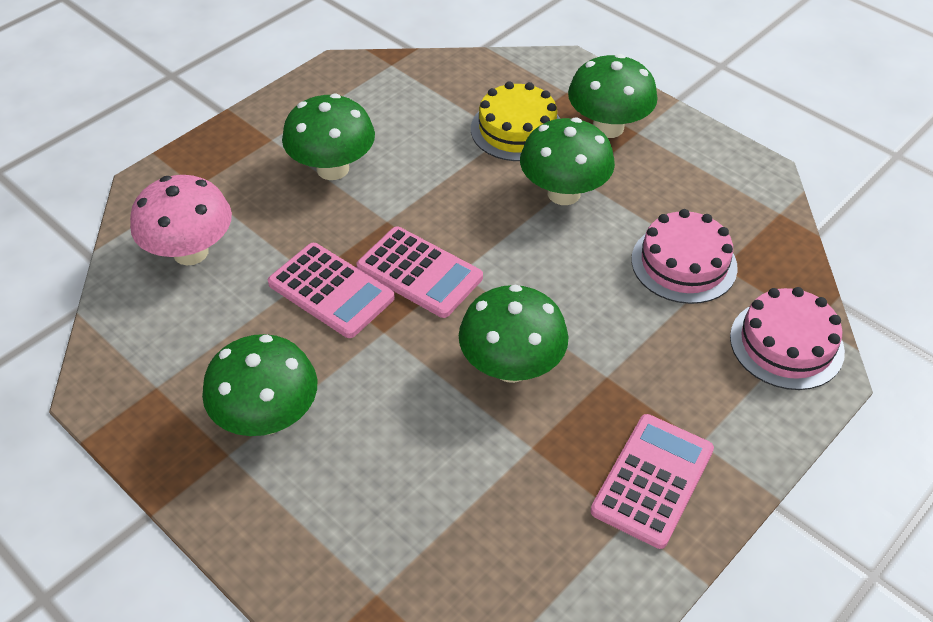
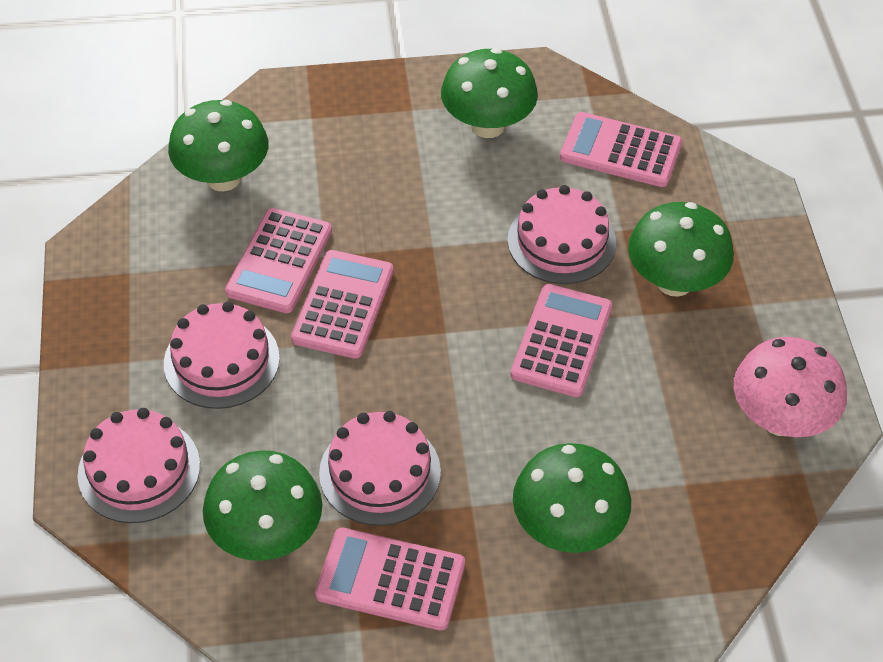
pink cake: 2 -> 4
pink calculator: 3 -> 5
yellow cake: 1 -> 0

